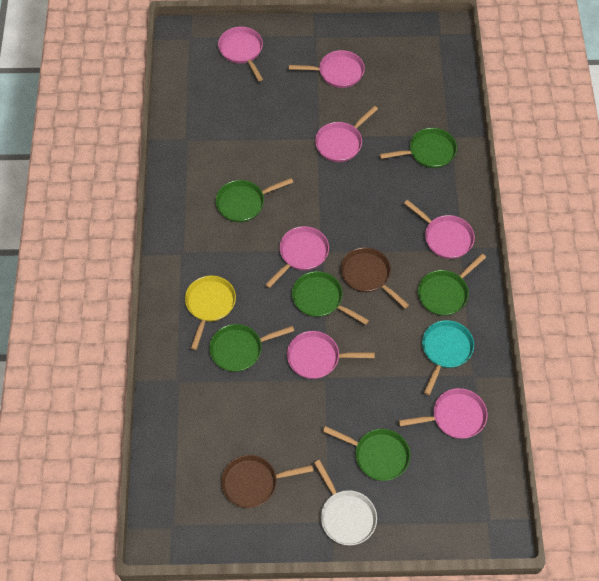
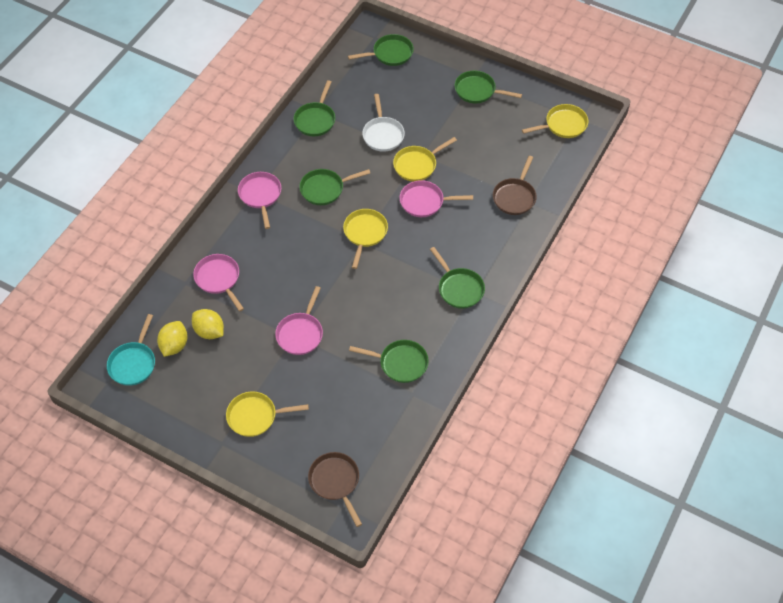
pink pan: 7 -> 4
yellow lemon: 0 -> 2
yellow pan: 1 -> 4

